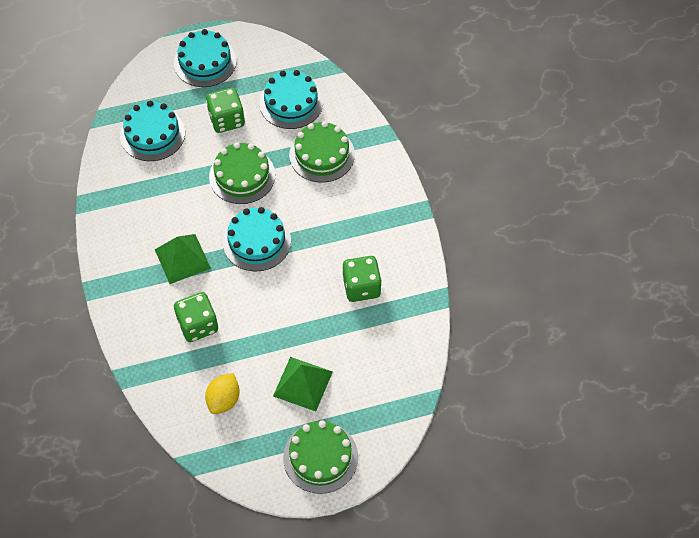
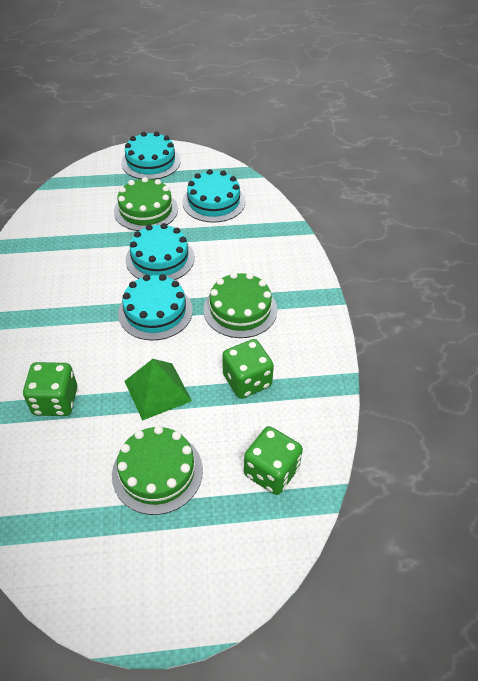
green pyramid: 2 -> 1
yellow lemon: 1 -> 0

